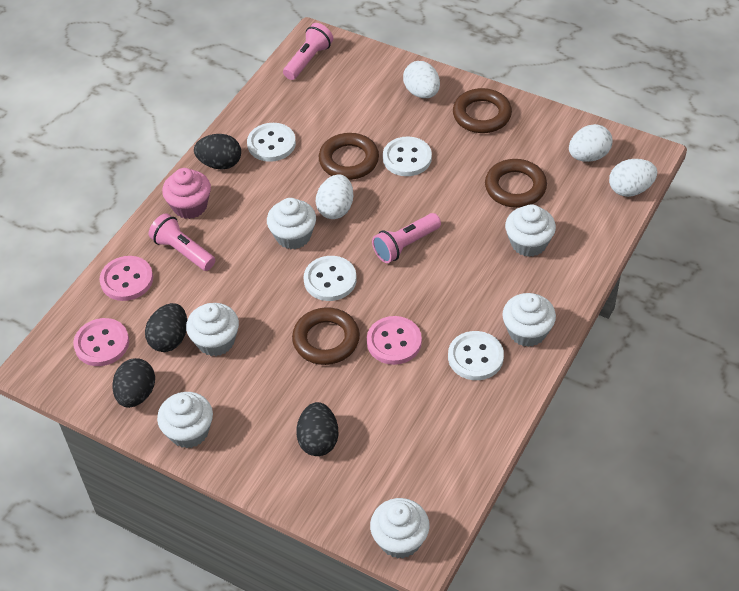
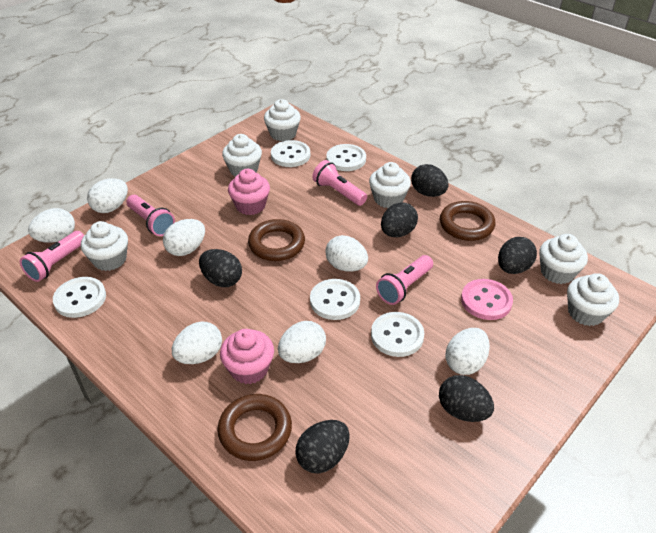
black egg: 4 -> 6
brown ring: 4 -> 3
pink button: 3 -> 1
pink cupcake: 1 -> 2
pink flashlight: 3 -> 4
white button: 4 -> 5
white egg: 4 -> 7

